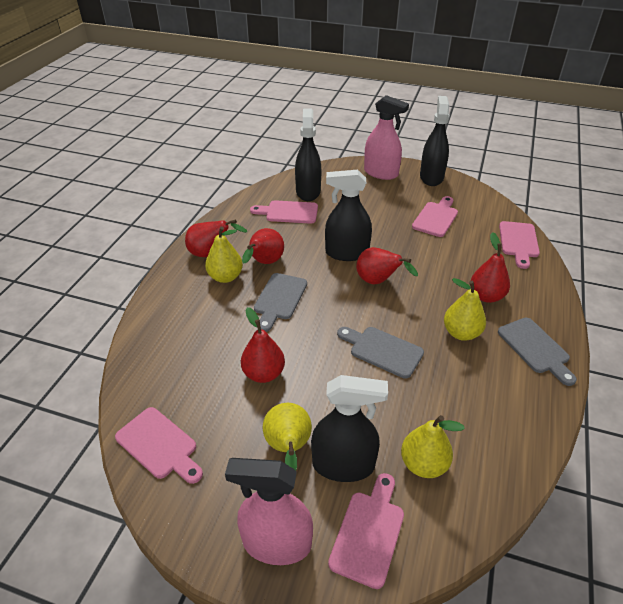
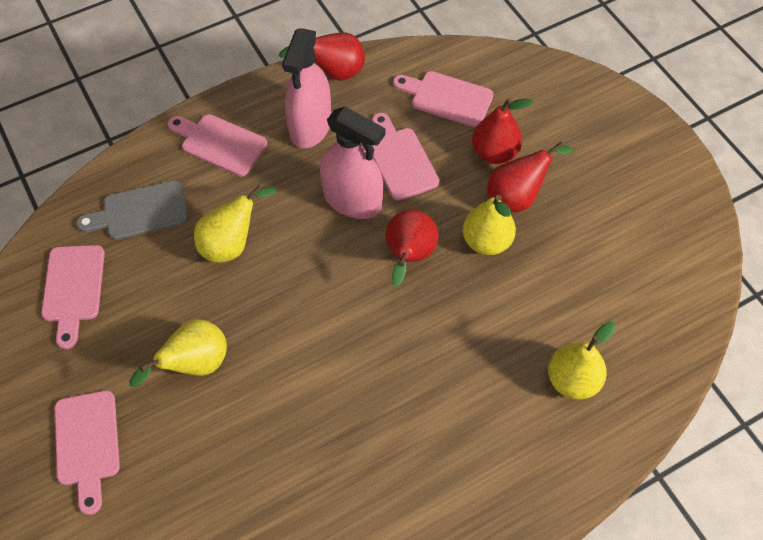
black spray bottle: 4 -> 0
grey cutting board: 3 -> 1
red pear: 5 -> 4

